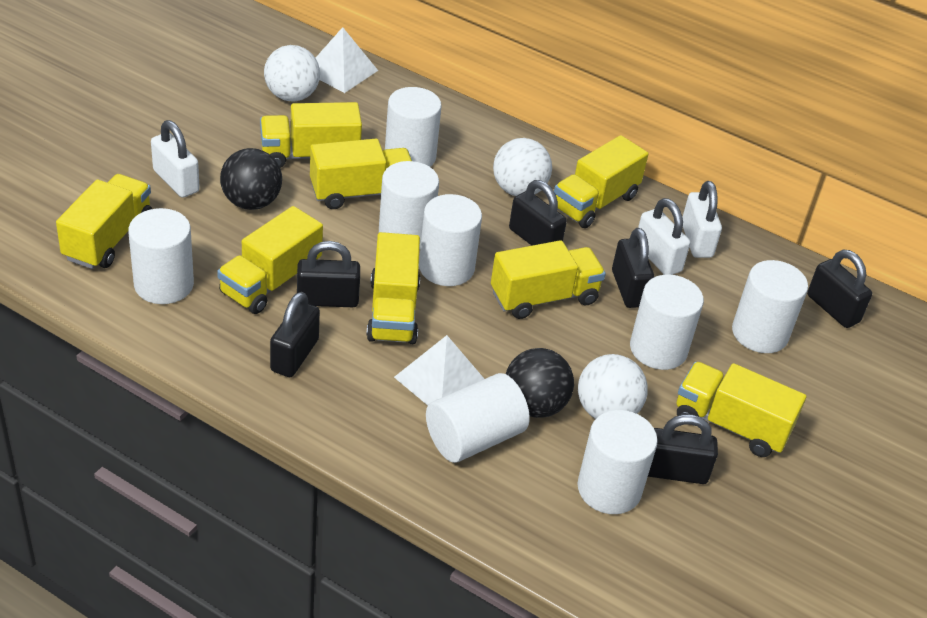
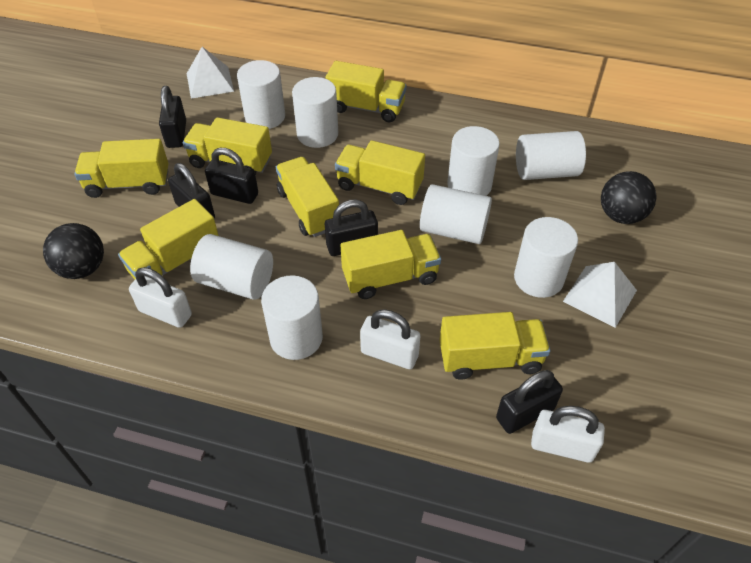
black padlock: 6 -> 5
white ball: 3 -> 0

